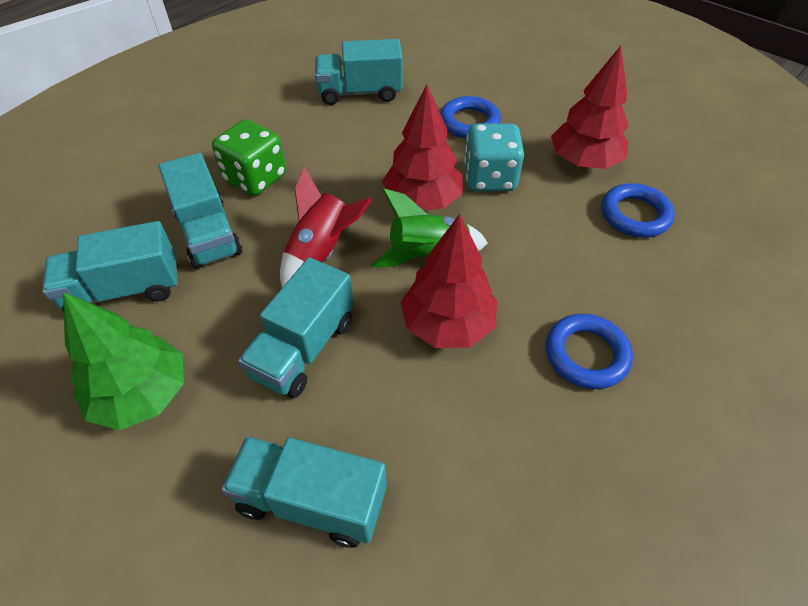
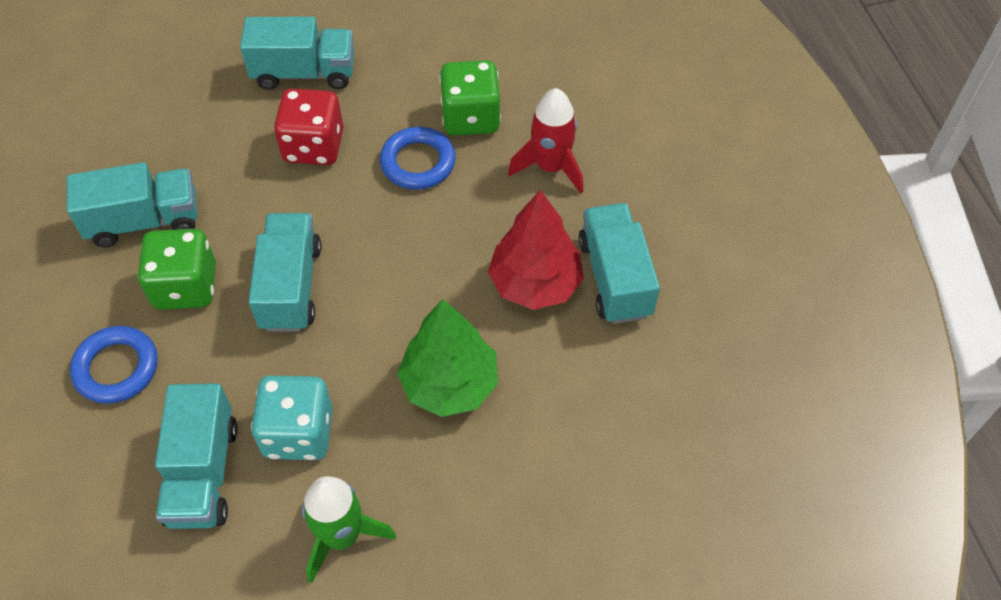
blue ring: 3 -> 2
green dice: 1 -> 2
red dice: 0 -> 1
red tree: 3 -> 1

